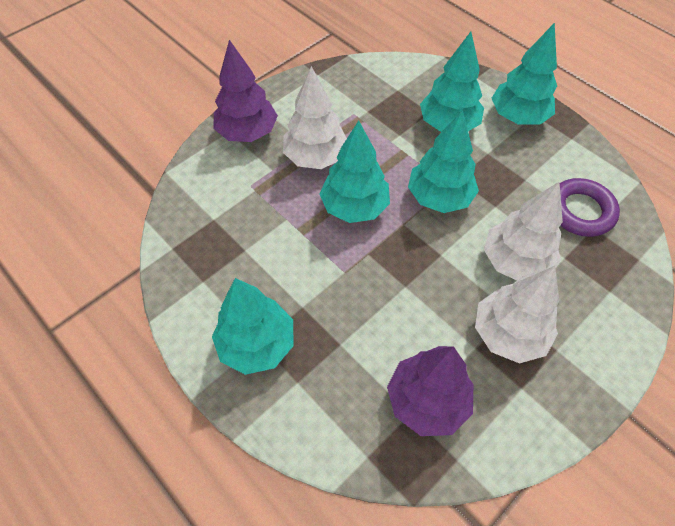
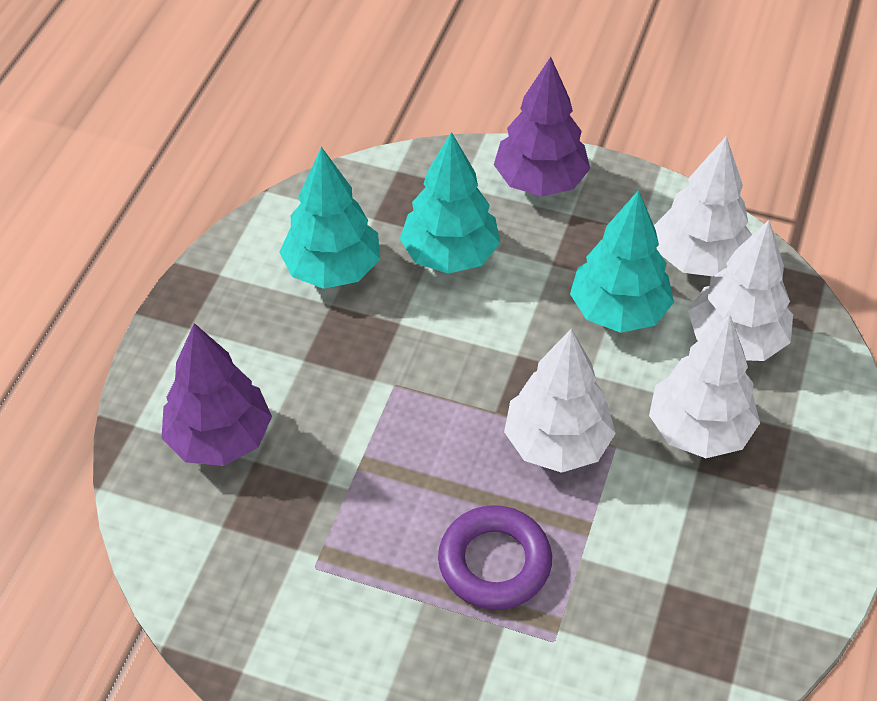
turquoise tree: 5 -> 3
white tree: 3 -> 4

